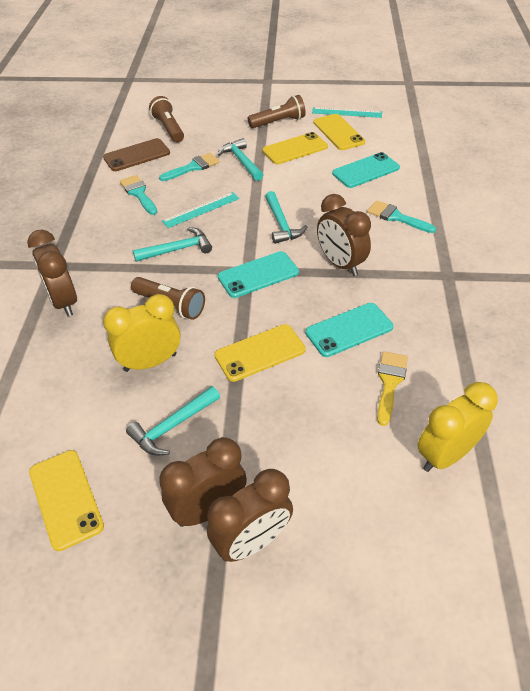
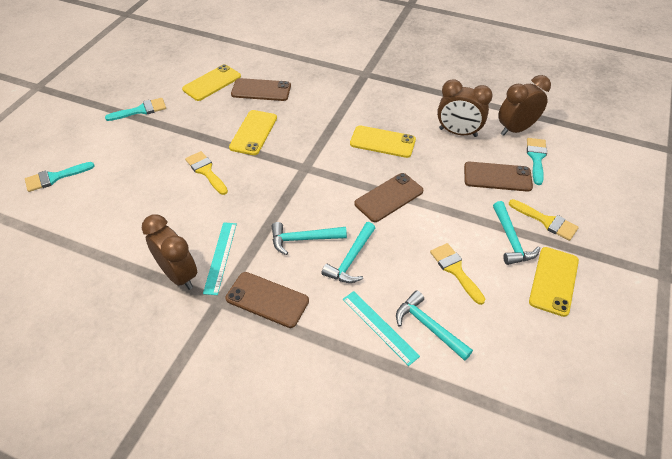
brown clock: 4 -> 3
brown flashlight: 3 -> 0
brown phone: 1 -> 4
turquoise phone: 3 -> 0
yellow brush: 1 -> 3
yellow clock: 2 -> 0

